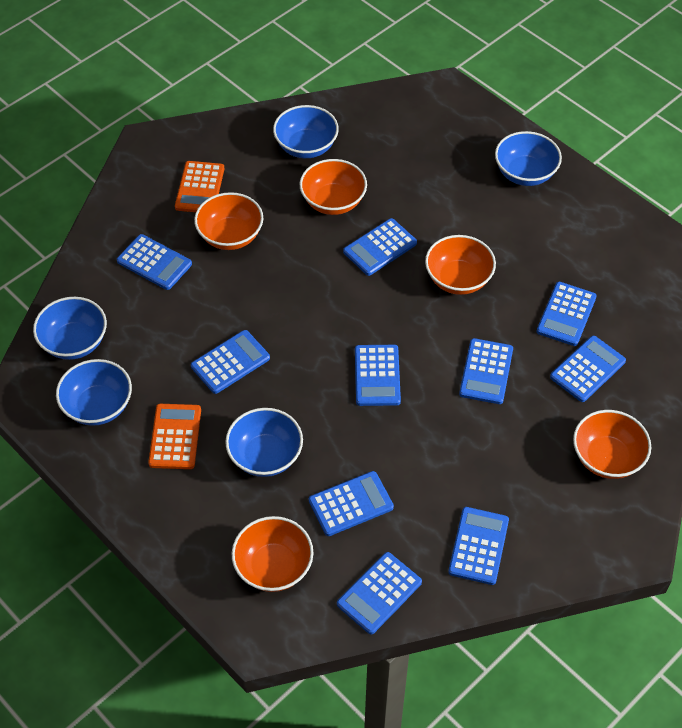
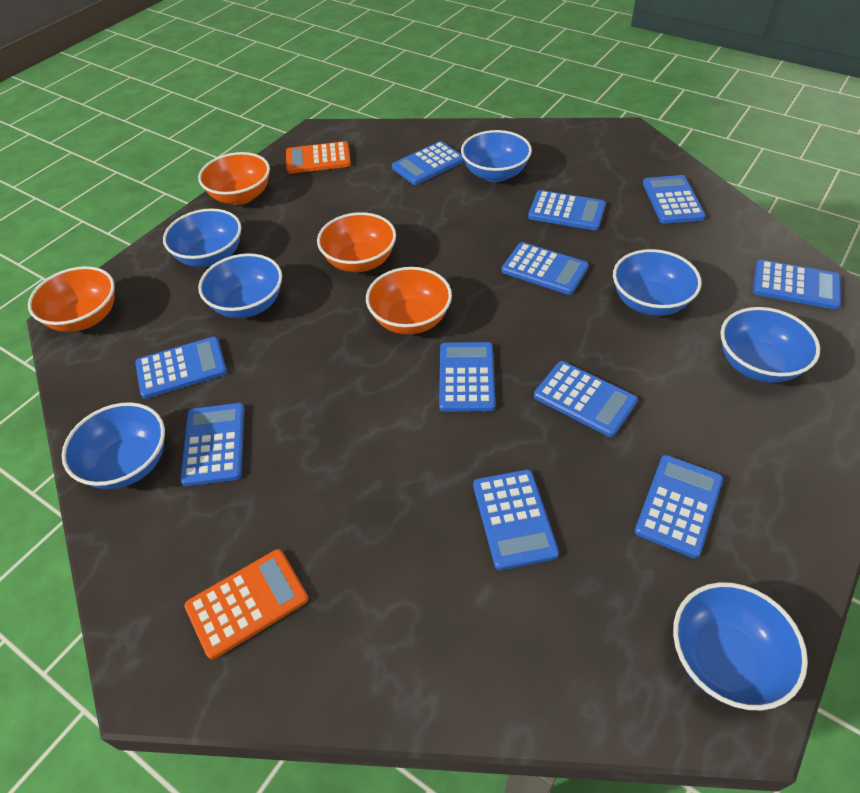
blue bowl: 5 -> 7
blue calculator: 10 -> 11
orange bowl: 5 -> 4

